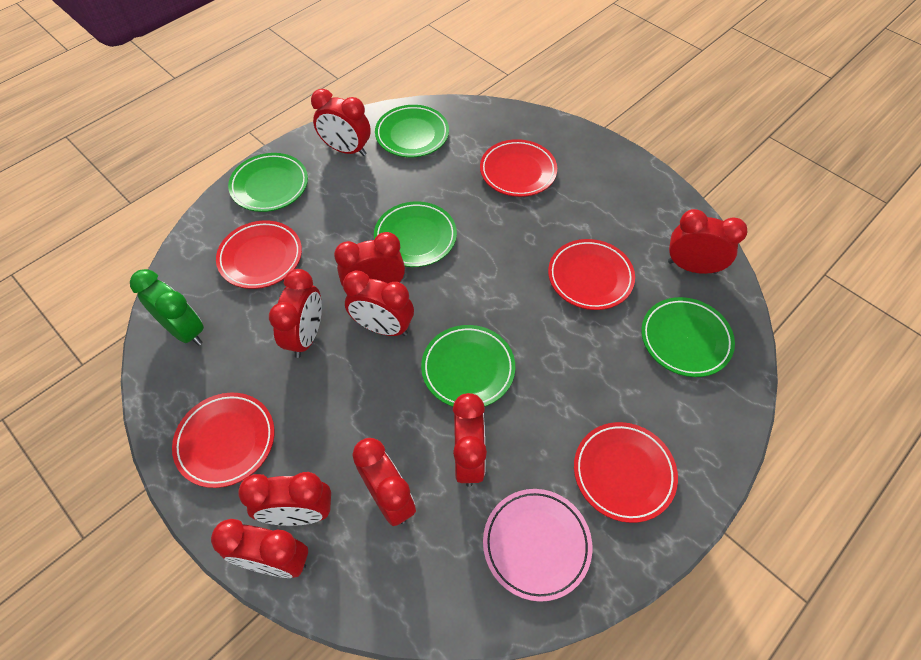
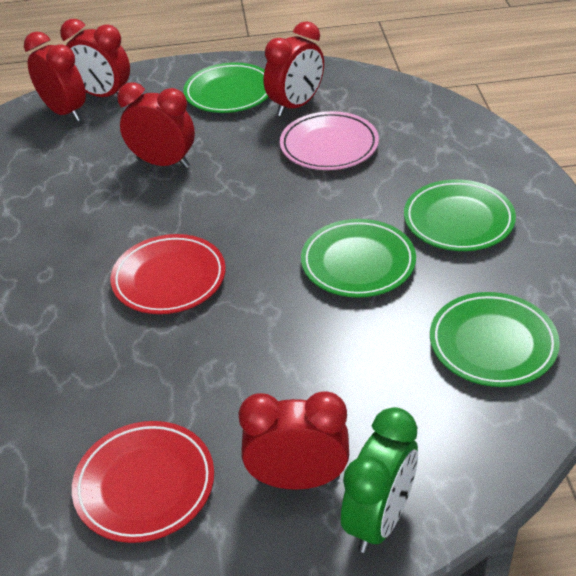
green plate: 5 -> 4
red clock: 9 -> 5
red plate: 5 -> 2

